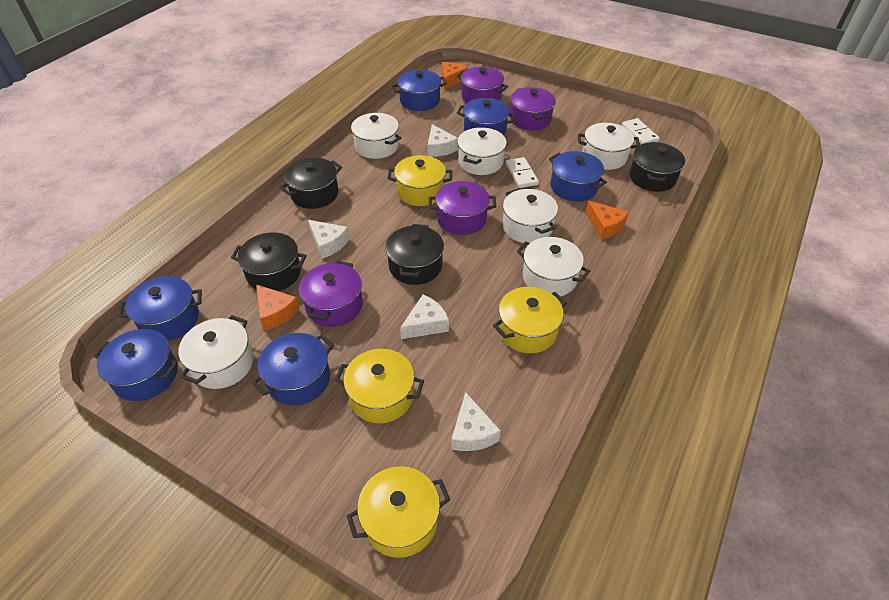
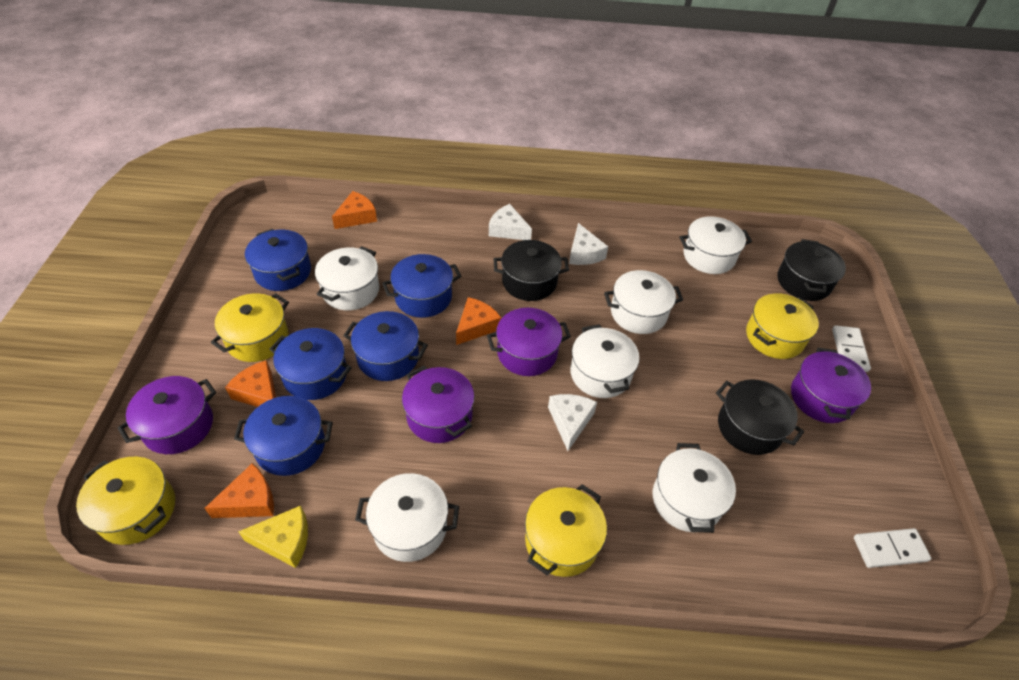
black pot: 4 -> 3
blue pot: 6 -> 5
orange cheese: 3 -> 4
white cheese: 4 -> 3
yellow cheese: 0 -> 1

